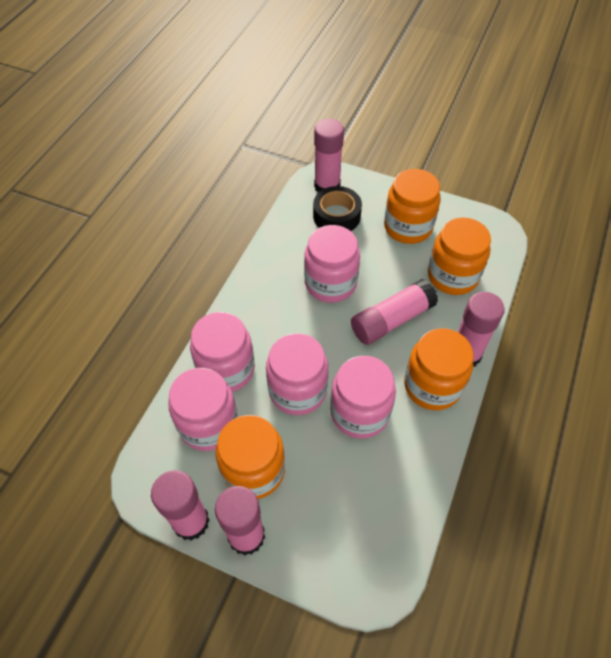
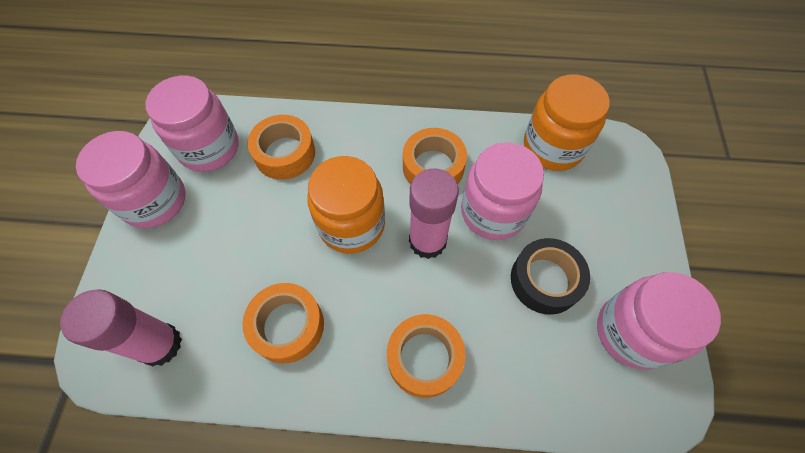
orange jar: 4 -> 2
orange tape: 0 -> 4
pink glue stick: 5 -> 2
pink jar: 5 -> 4

